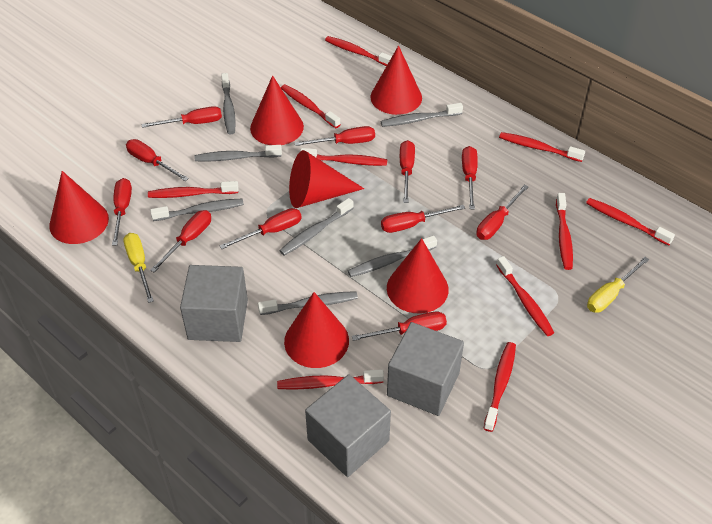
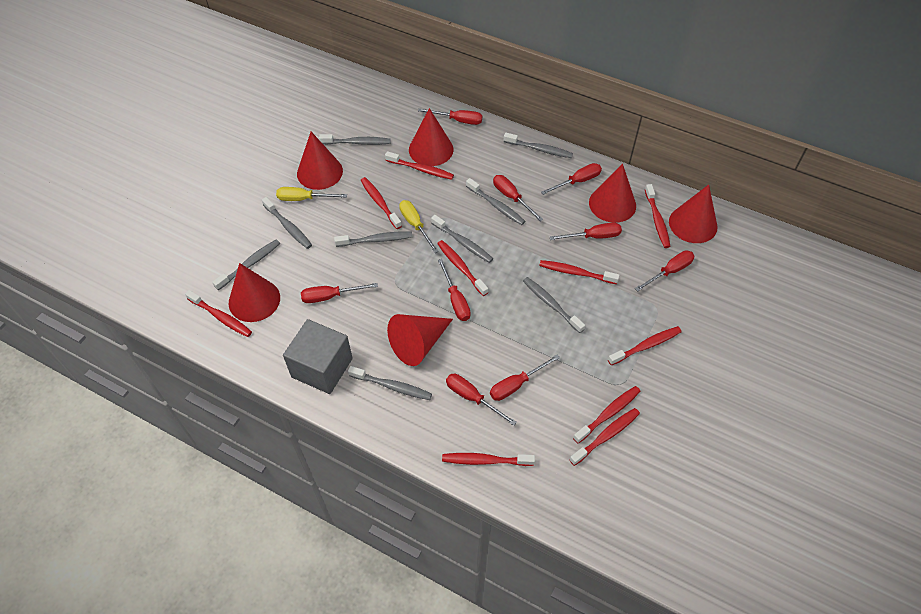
grey cube: 3 -> 1
grey toothbrush: 7 -> 9
red screwdriver: 11 -> 9

